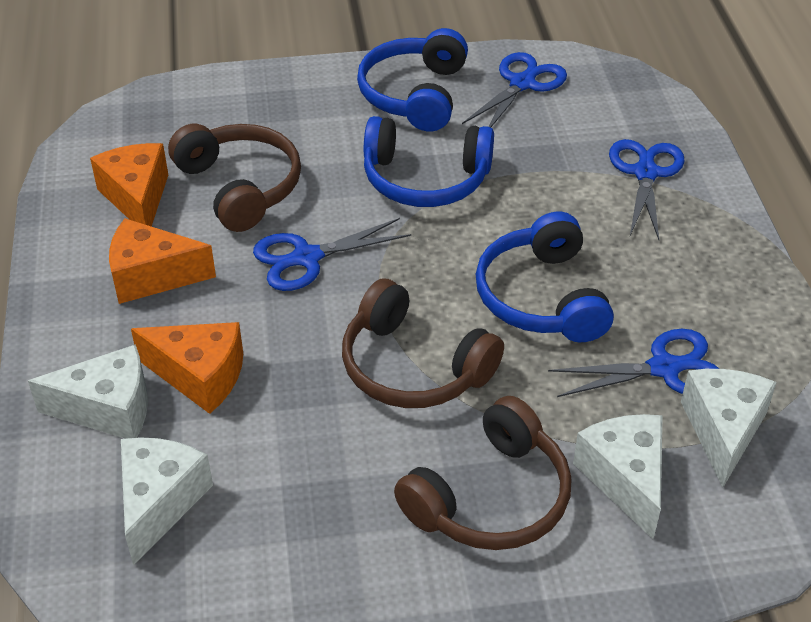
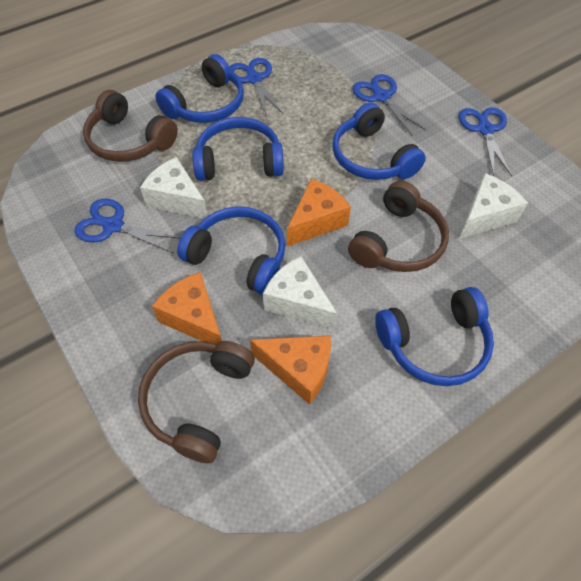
blue headphones: 3 -> 5
white cheese: 4 -> 3

